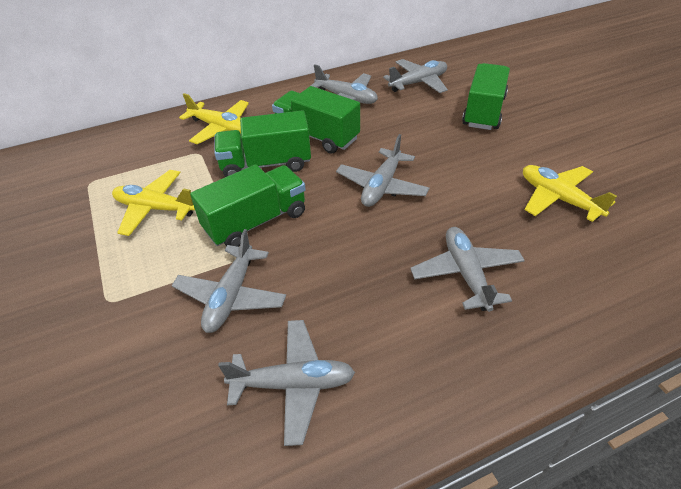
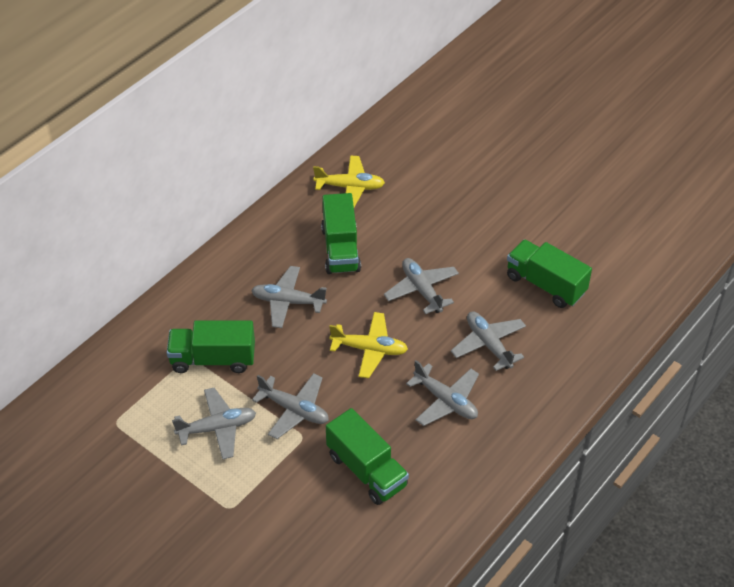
yellow plane: 3 -> 2

